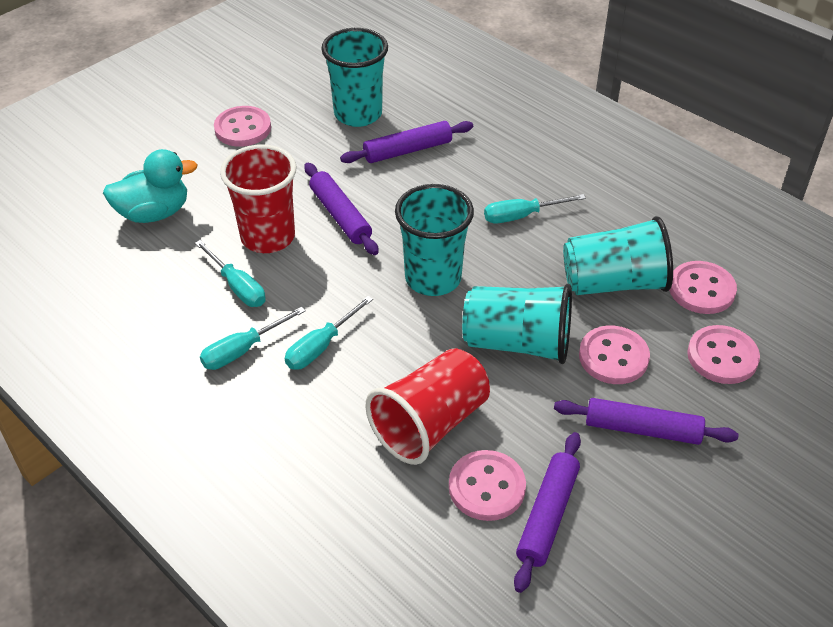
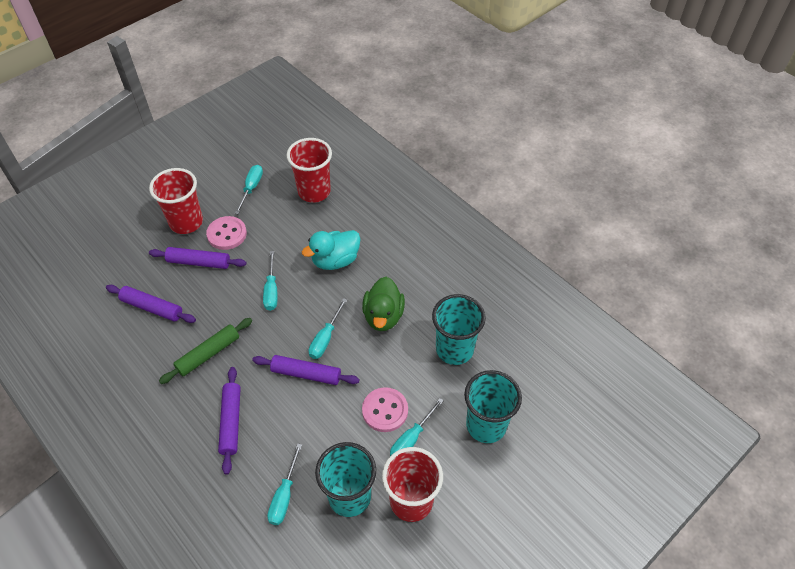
green duck: 0 -> 1
green rolling pin: 0 -> 1
pink button: 5 -> 2
red cup: 2 -> 3
turquoise cup: 4 -> 3
turquoise screwdriver: 4 -> 5

